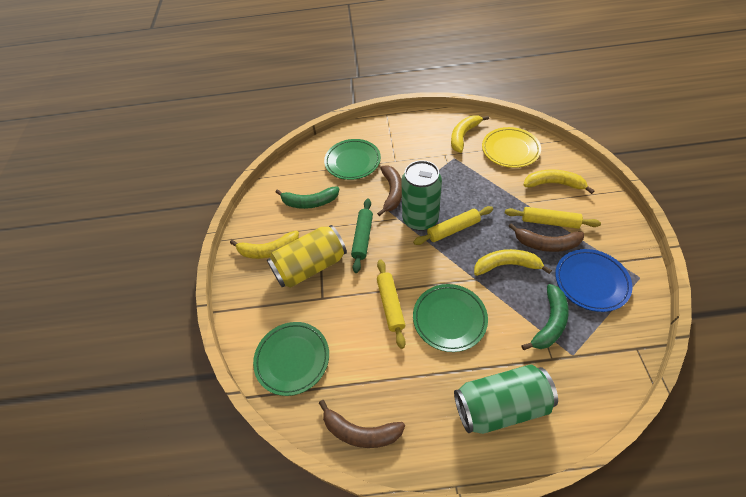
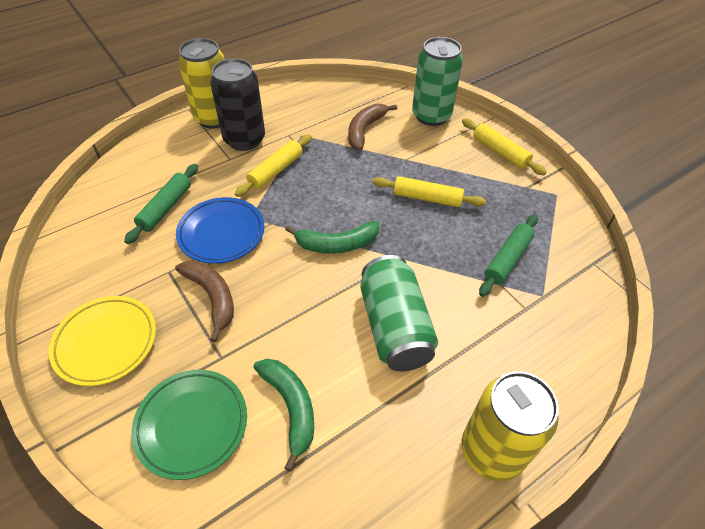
black can: 0 -> 1
brown banana: 3 -> 2
green plate: 3 -> 1
green rolling pin: 1 -> 2
yellow banana: 4 -> 0
yellow can: 1 -> 2

